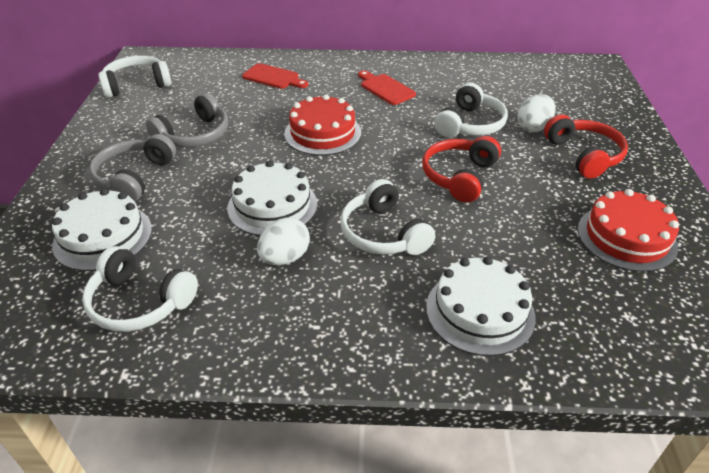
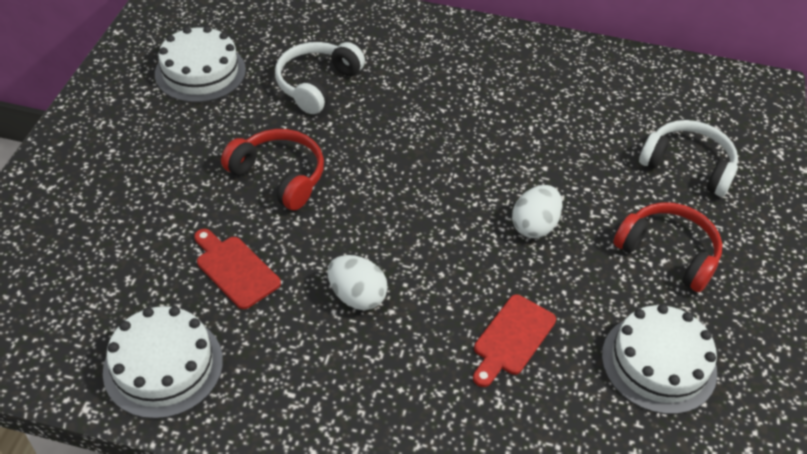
grey headphones: 2 -> 0
red cake: 2 -> 0
white headphones: 4 -> 2

